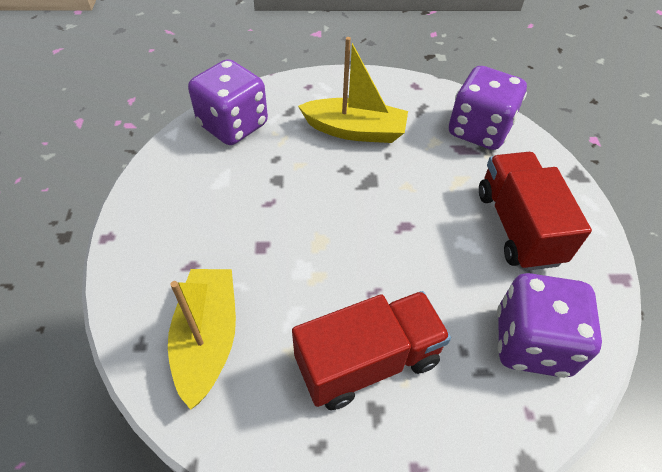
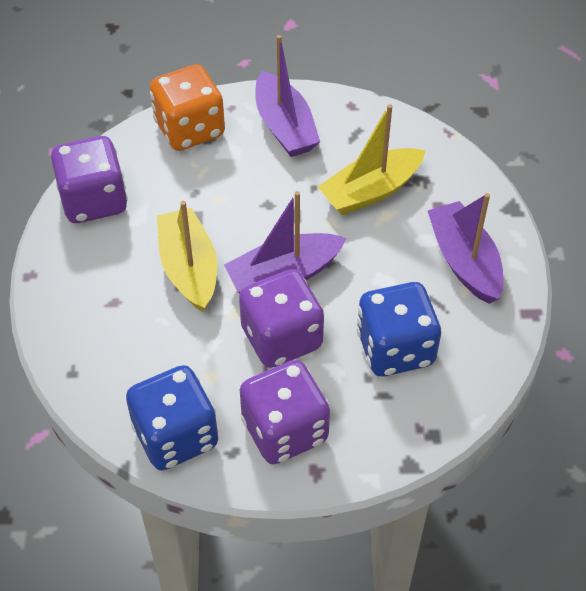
blue dice: 0 -> 2
orange dice: 0 -> 1
purple boat: 0 -> 3
red truck: 2 -> 0

